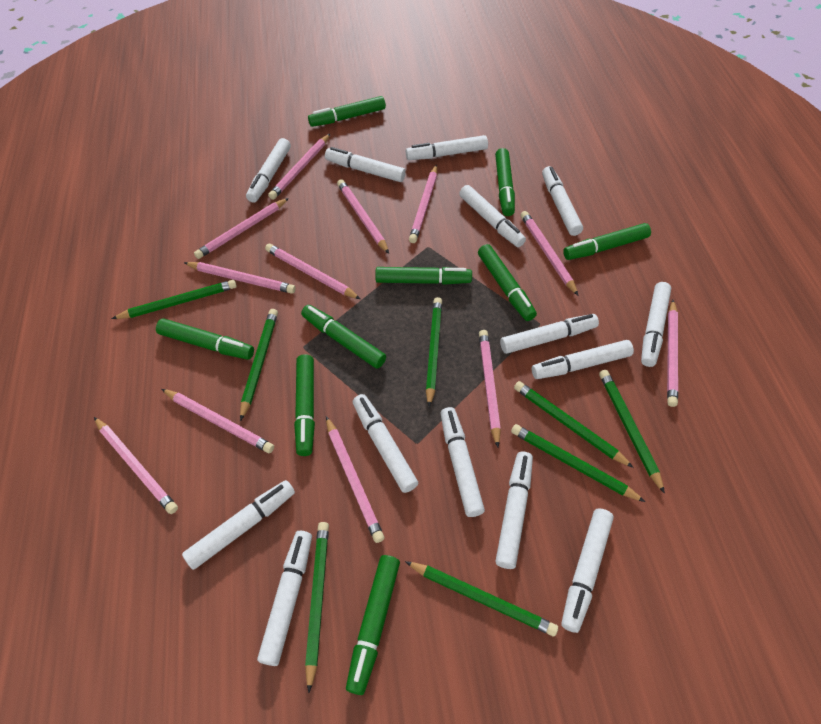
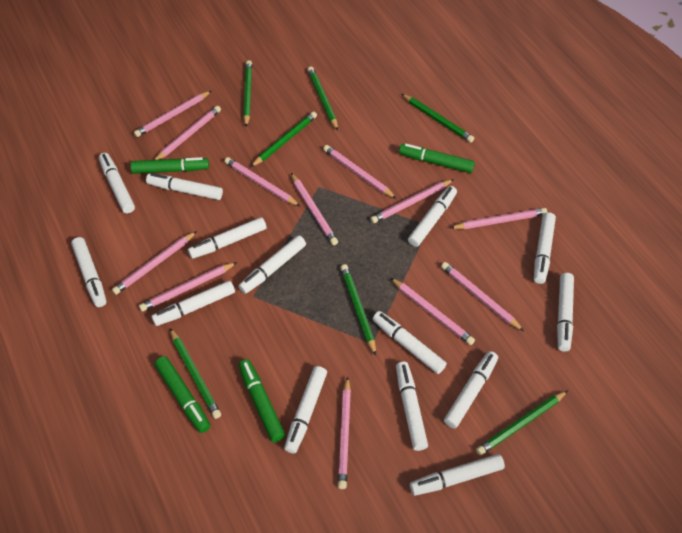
green marker: 9 -> 4
green pencil: 8 -> 7

